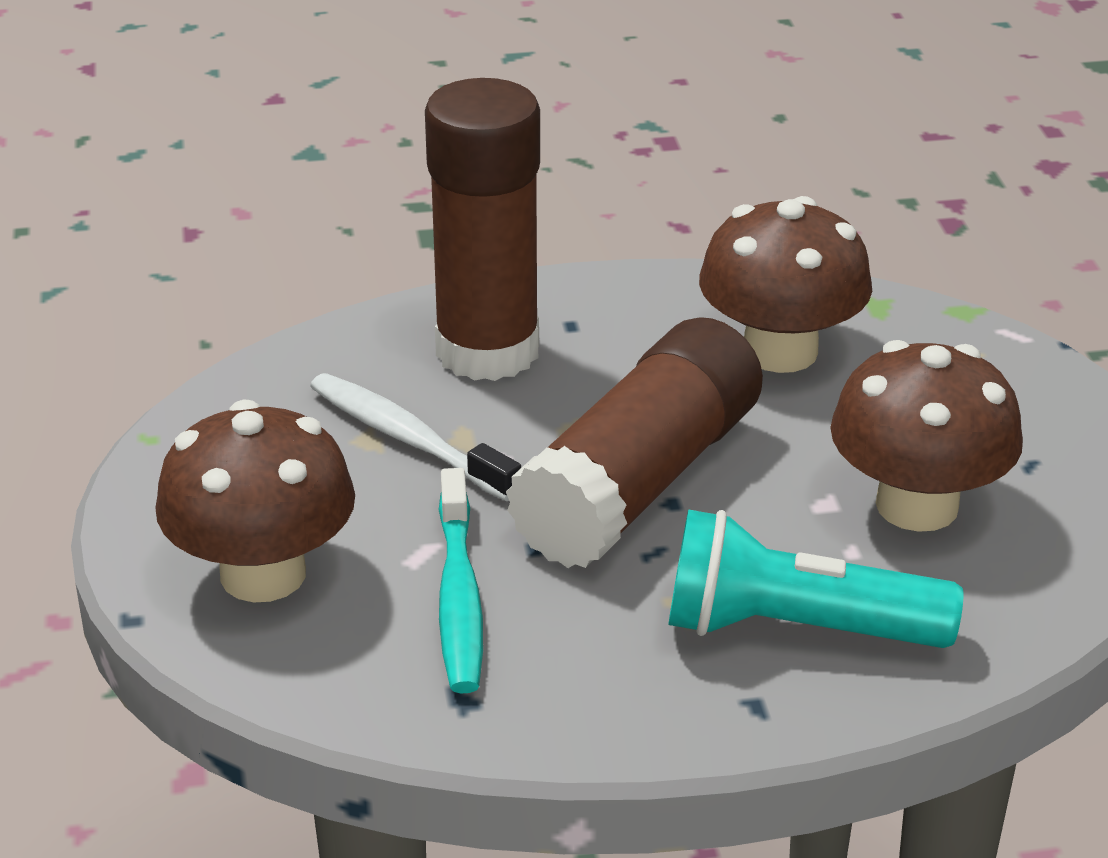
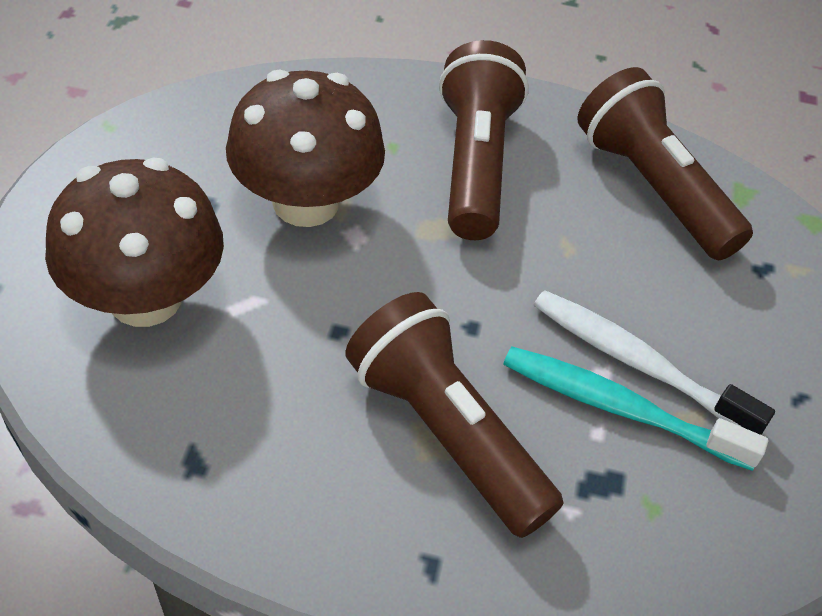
brown flashlight: 0 -> 3
brown glue stick: 2 -> 0
brown mushroom: 3 -> 2
turquoise flashlight: 1 -> 0

